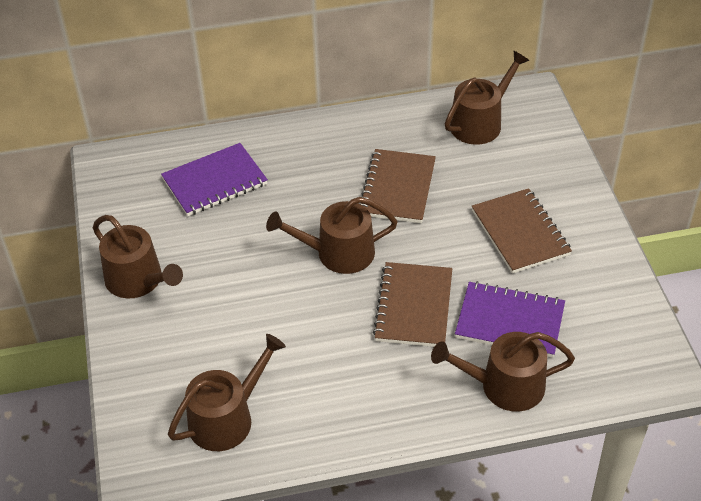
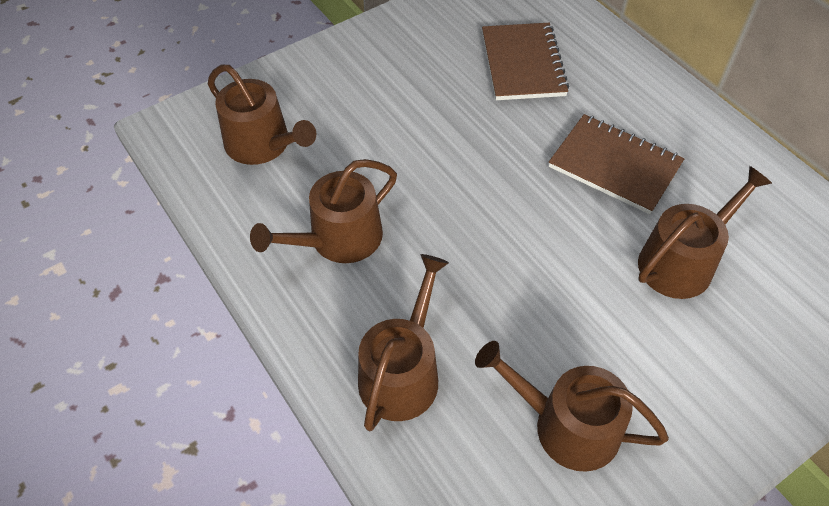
brown notebook: 3 -> 2
purple notebook: 2 -> 0

